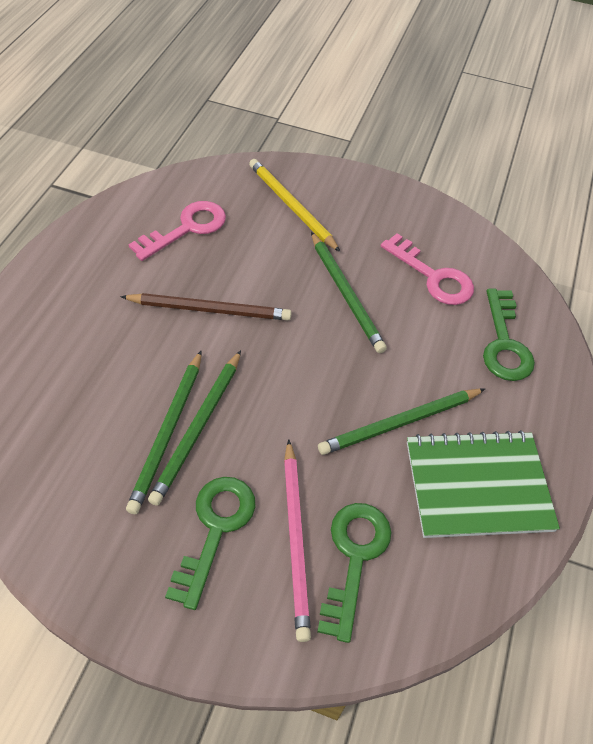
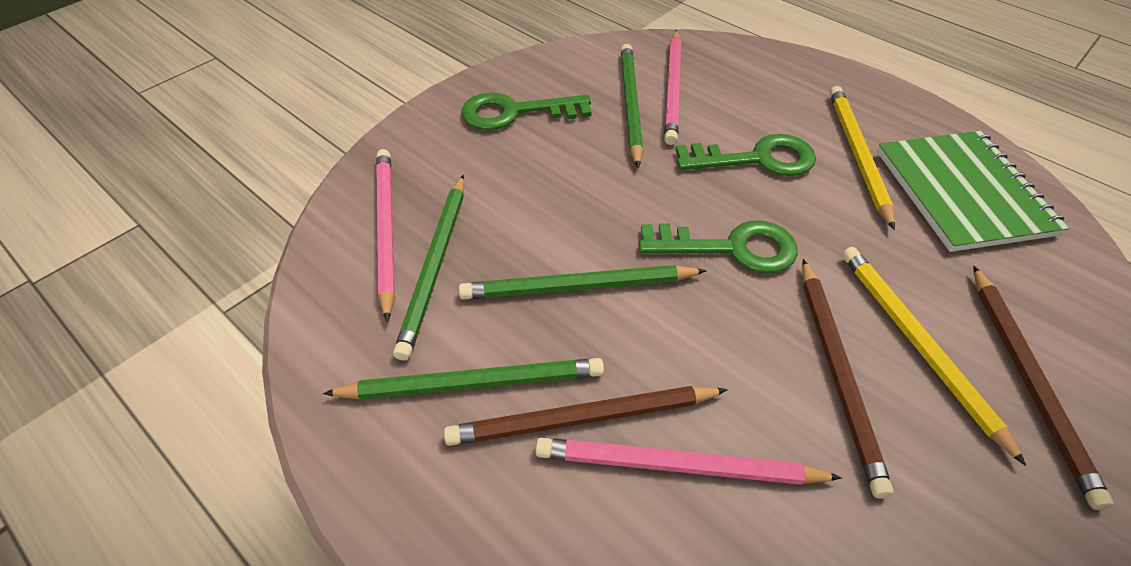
brown pencil: 1 -> 3
pink key: 2 -> 0
pink pencil: 1 -> 3
yellow pencil: 1 -> 2

